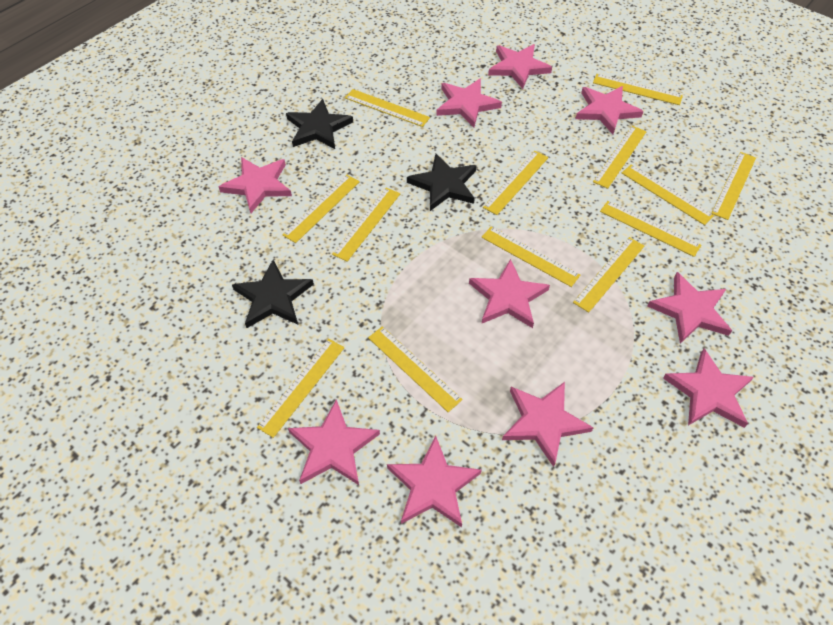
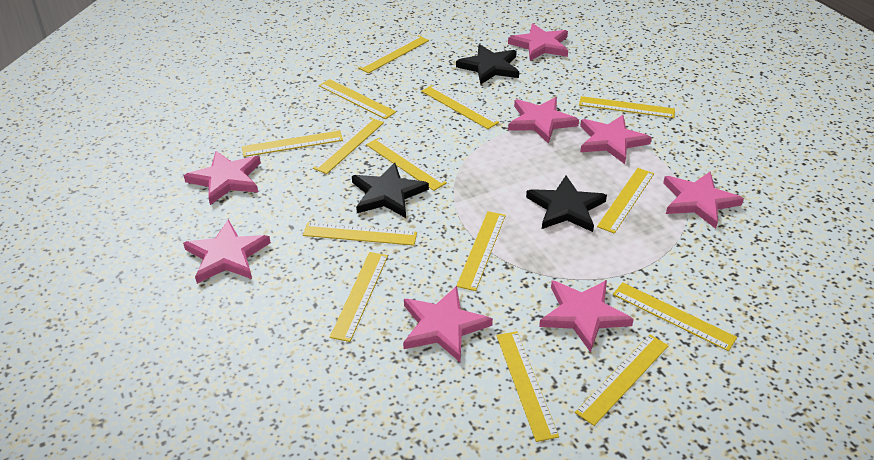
pink star: 10 -> 8
yellow ruler: 13 -> 14

